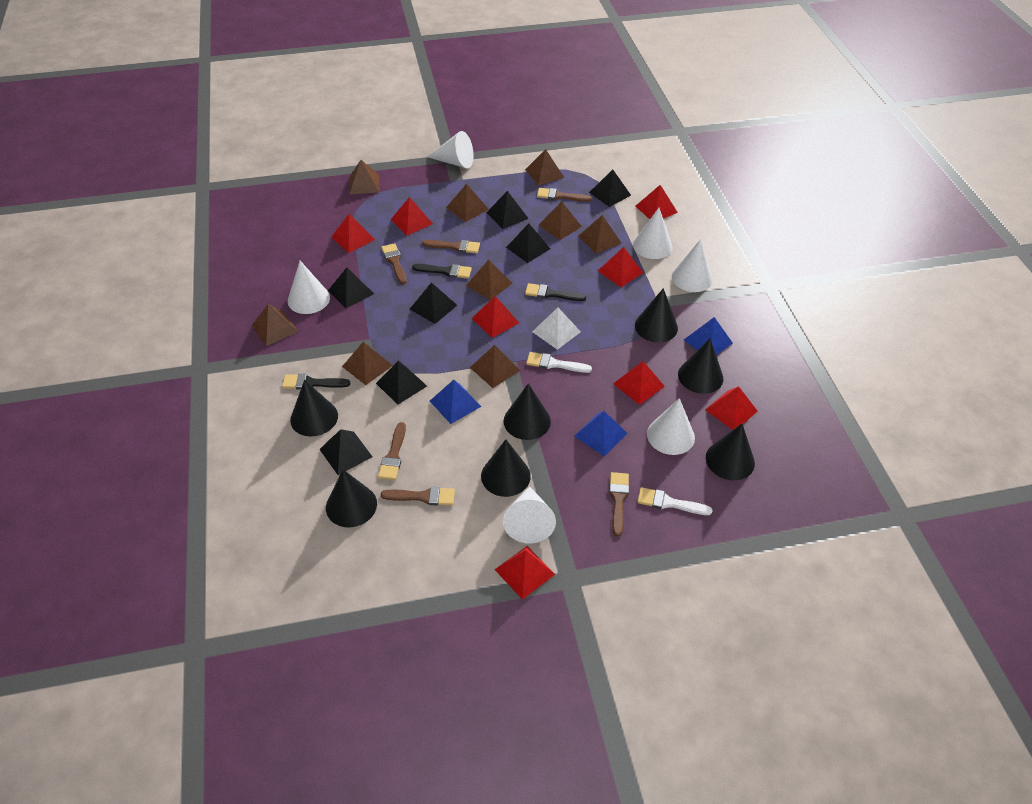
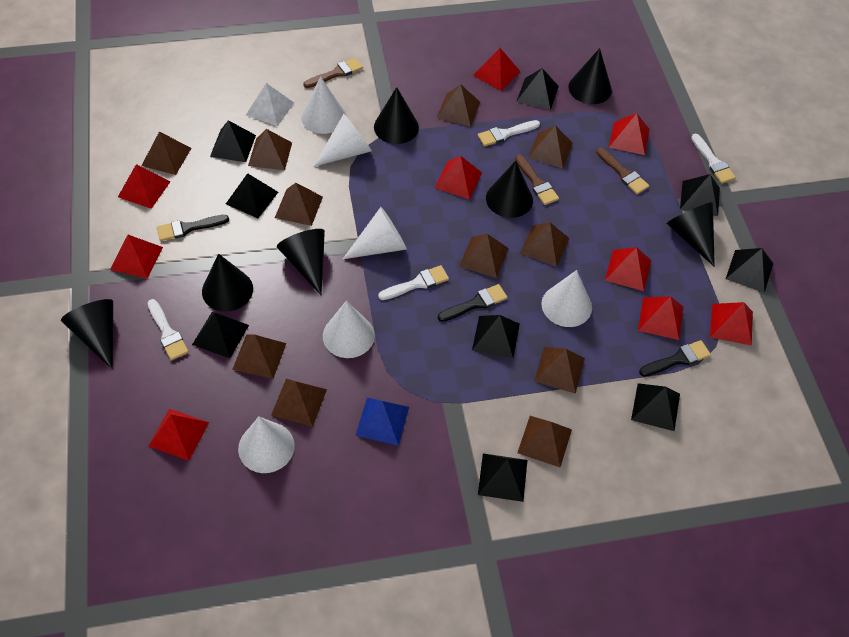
black pyramid: 7 -> 9
blue pyramid: 3 -> 1
brown brush: 6 -> 3
brown pyramid: 9 -> 11
red pyramid: 8 -> 9
white brush: 2 -> 4

